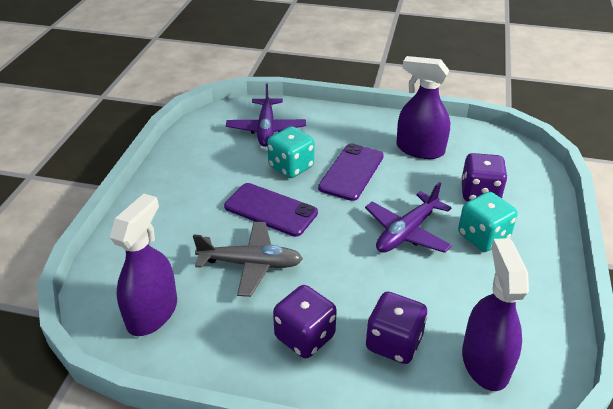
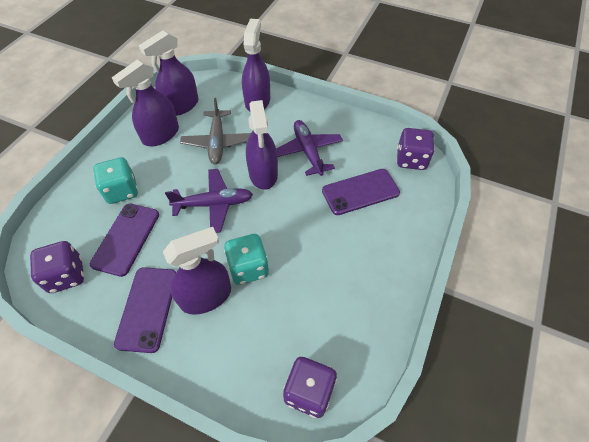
purple phone: 2 -> 3
purple spray bottle: 3 -> 5

